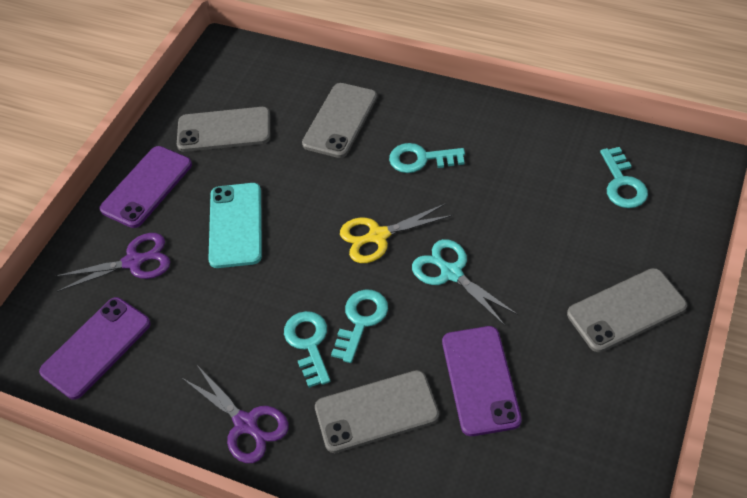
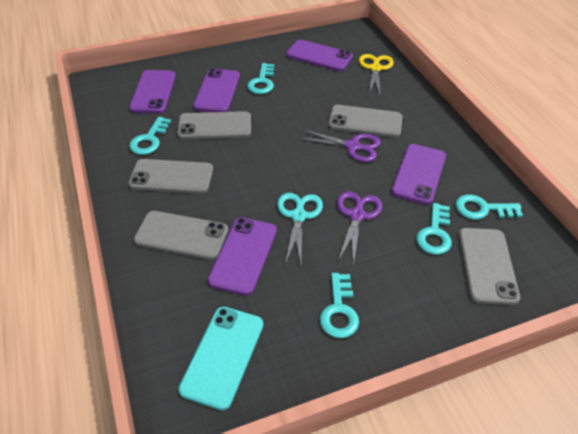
grey phone: 4 -> 5
purple phone: 3 -> 5
turquoise key: 4 -> 5

